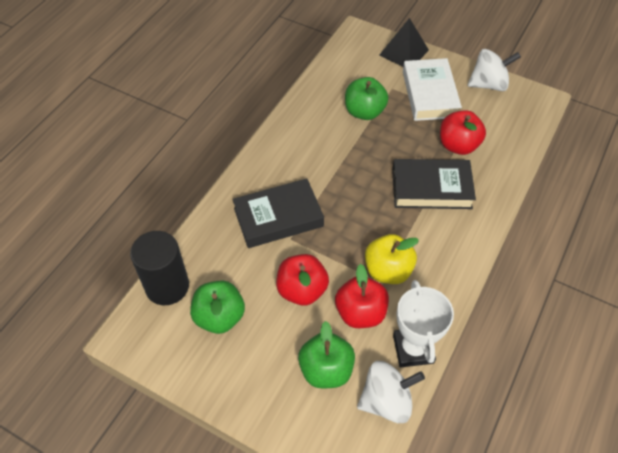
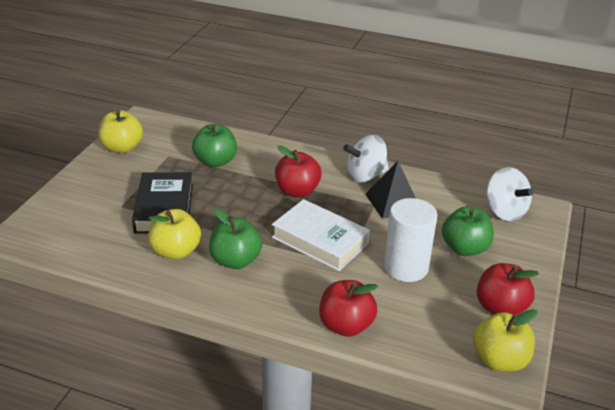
black book: 2 -> 1
black cylinder: 1 -> 0
white cylinder: 0 -> 1
white trophy: 1 -> 0
yellow apple: 1 -> 3

